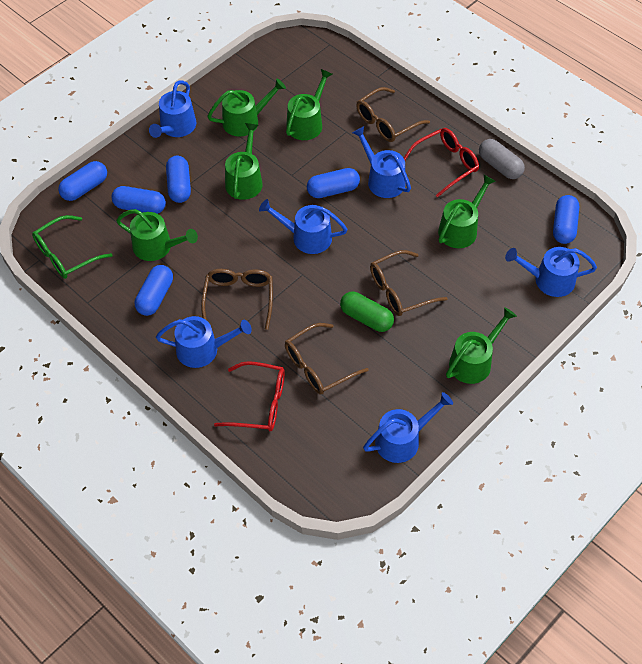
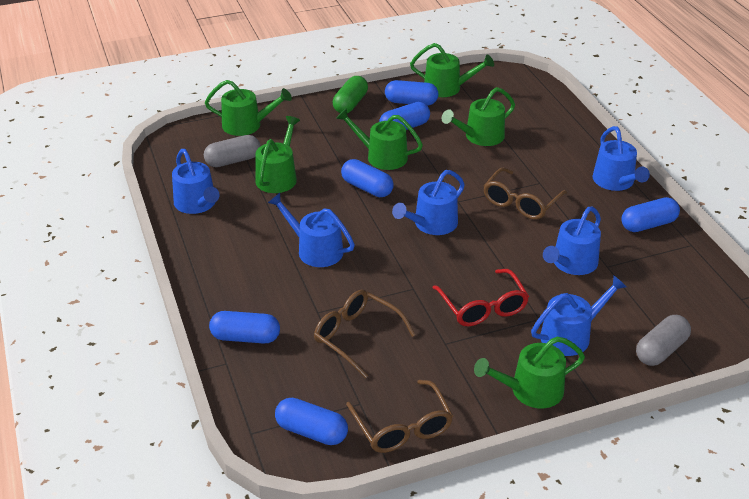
brown glasses: 4 -> 3
green glasses: 1 -> 0
grey capsule: 1 -> 2
red glasses: 2 -> 1

